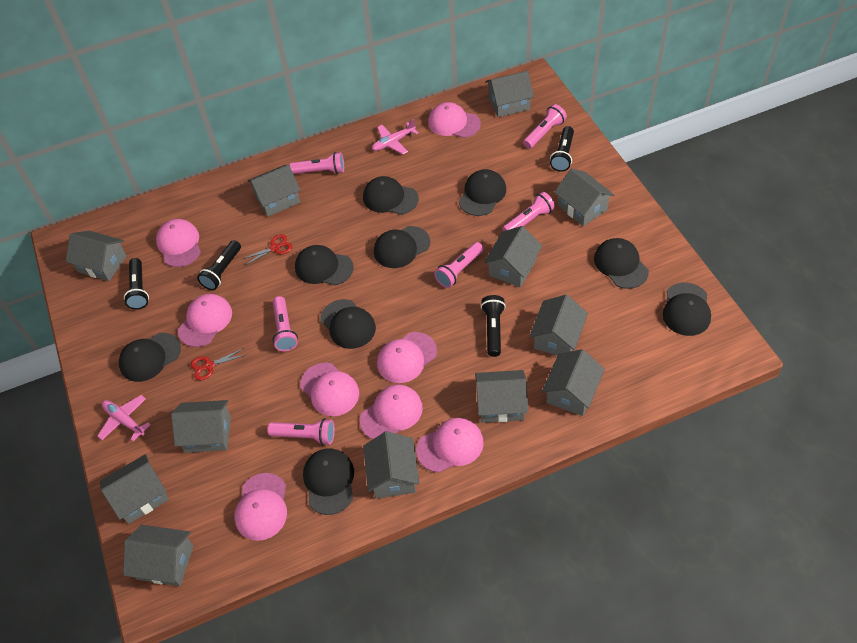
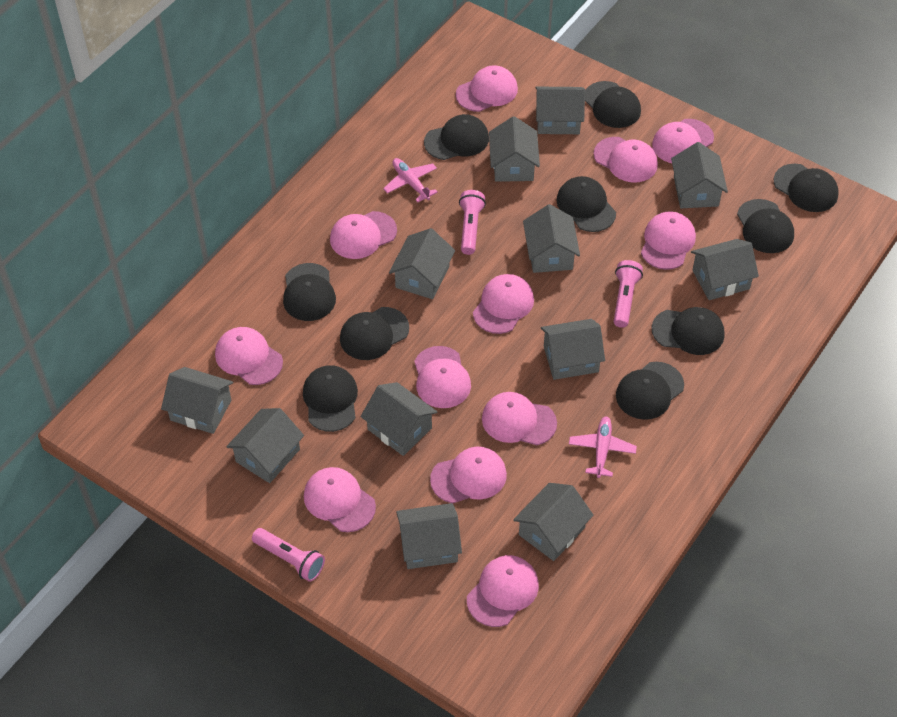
black cap: 9 -> 10
black flashlight: 4 -> 0
pink cap: 8 -> 12
pink flashlight: 6 -> 3
red scissors: 2 -> 0

